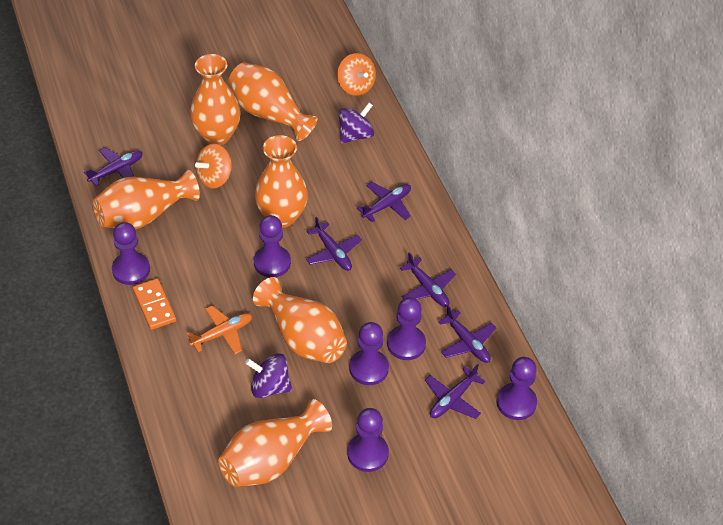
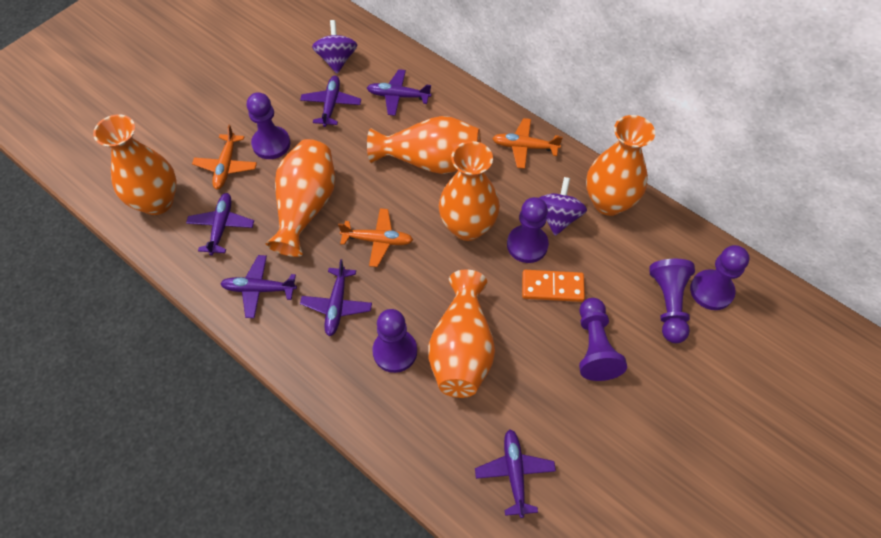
orange plane: 1 -> 3
orange spinning top: 2 -> 0

